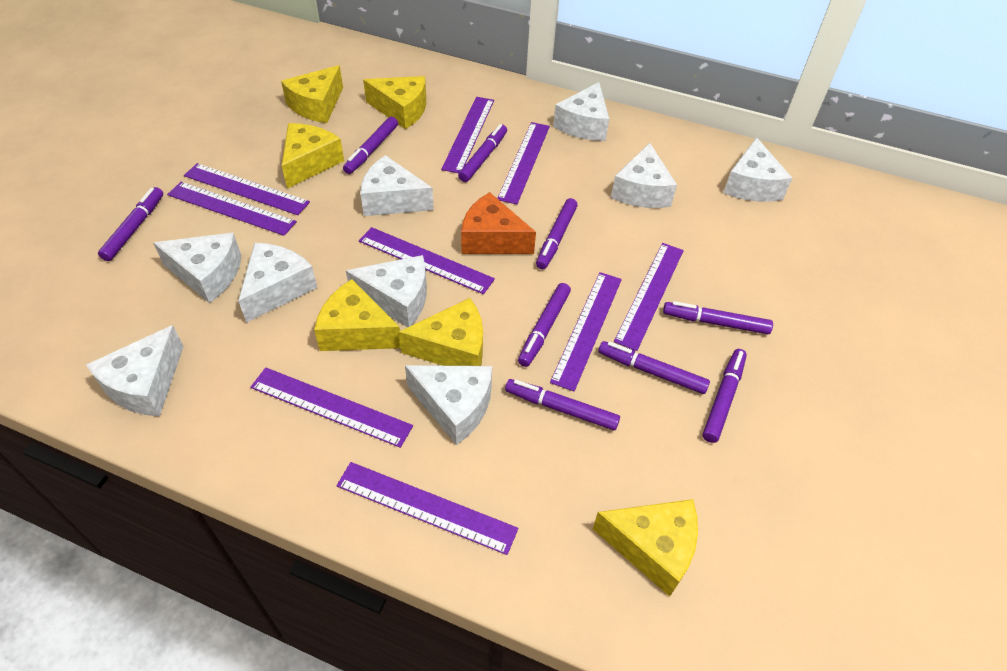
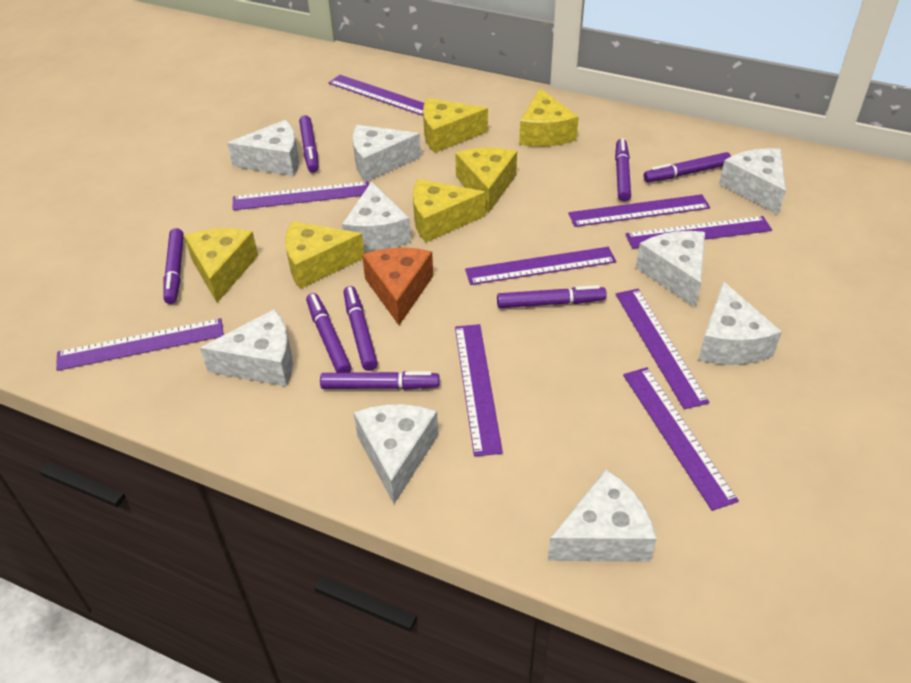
purple marker: 9 -> 8

